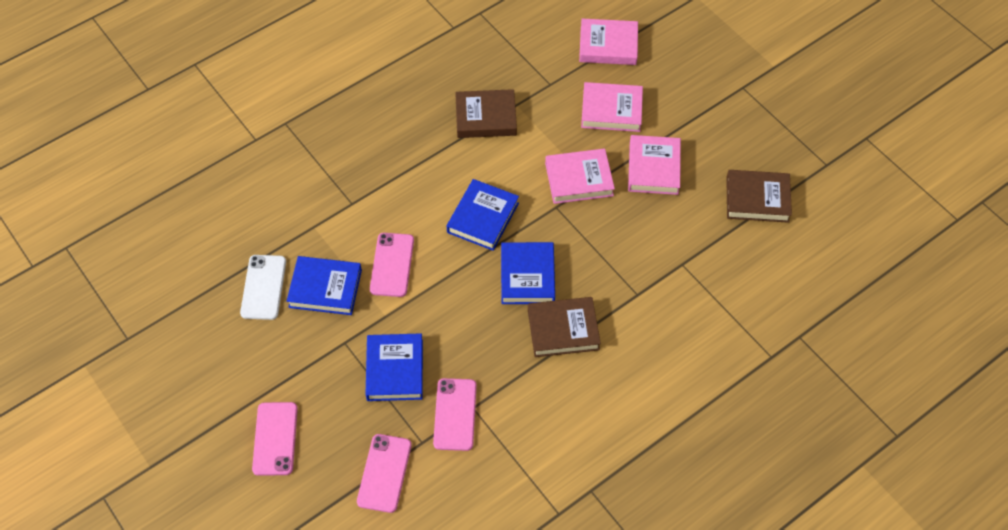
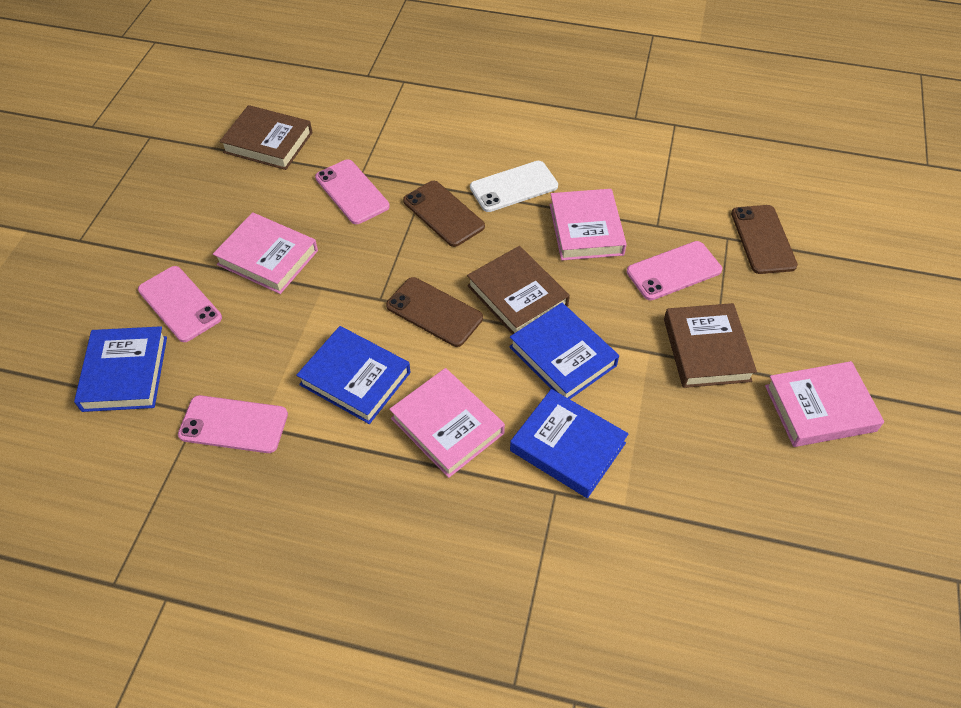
brown phone: 0 -> 3

